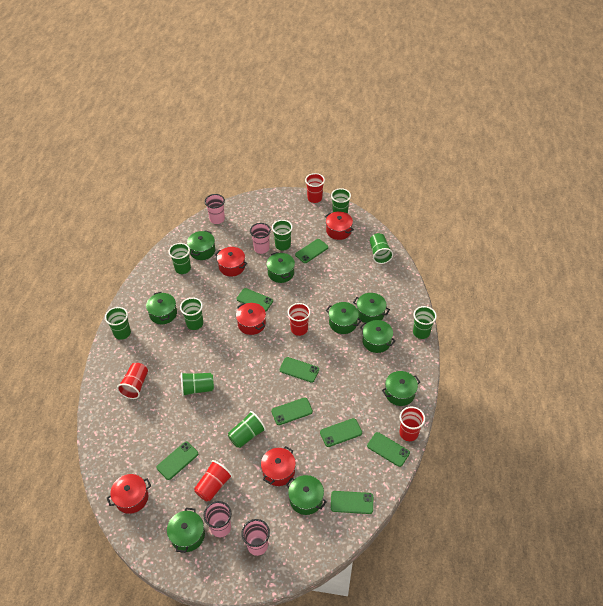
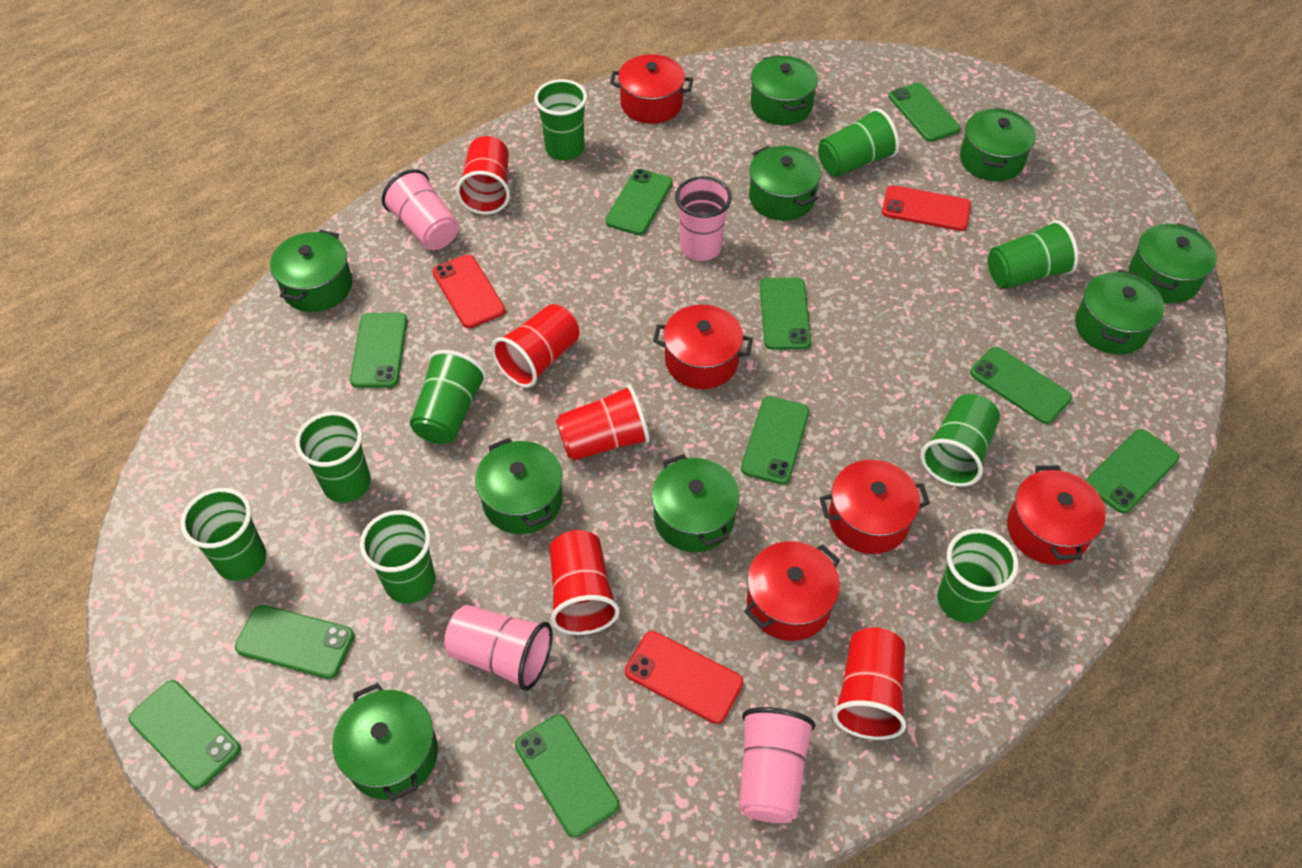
green phone: 8 -> 10
red phone: 0 -> 3

